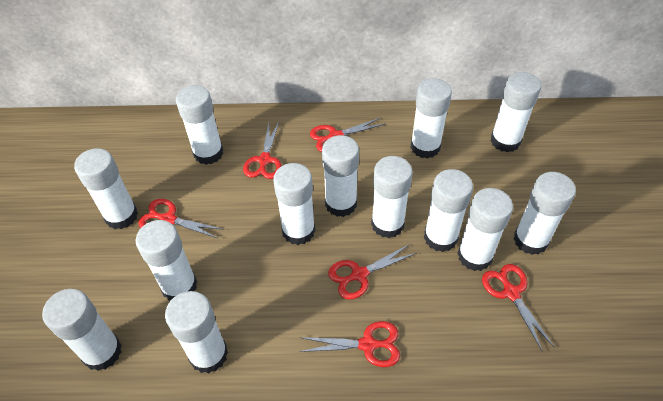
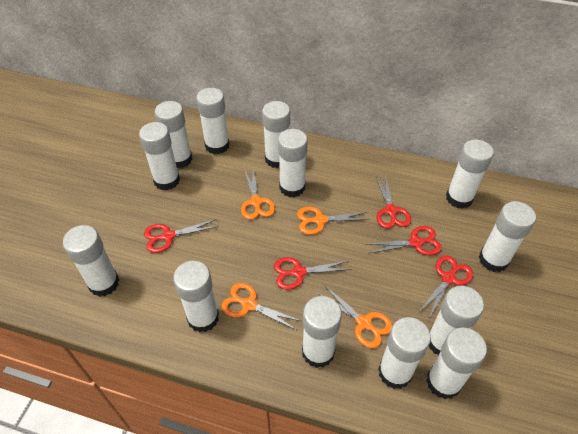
orange scissors: 0 -> 4
red scissors: 6 -> 5

